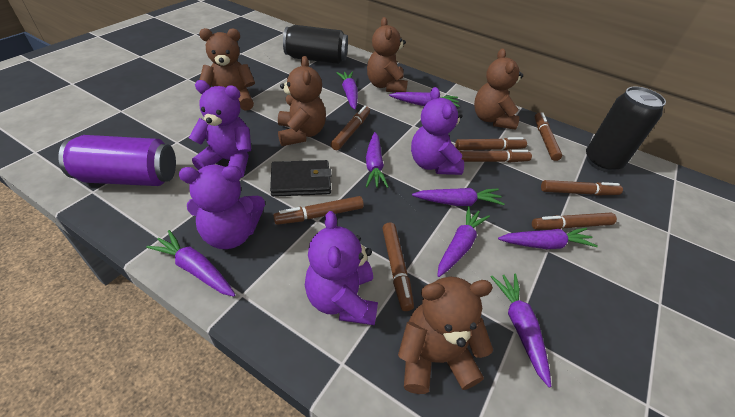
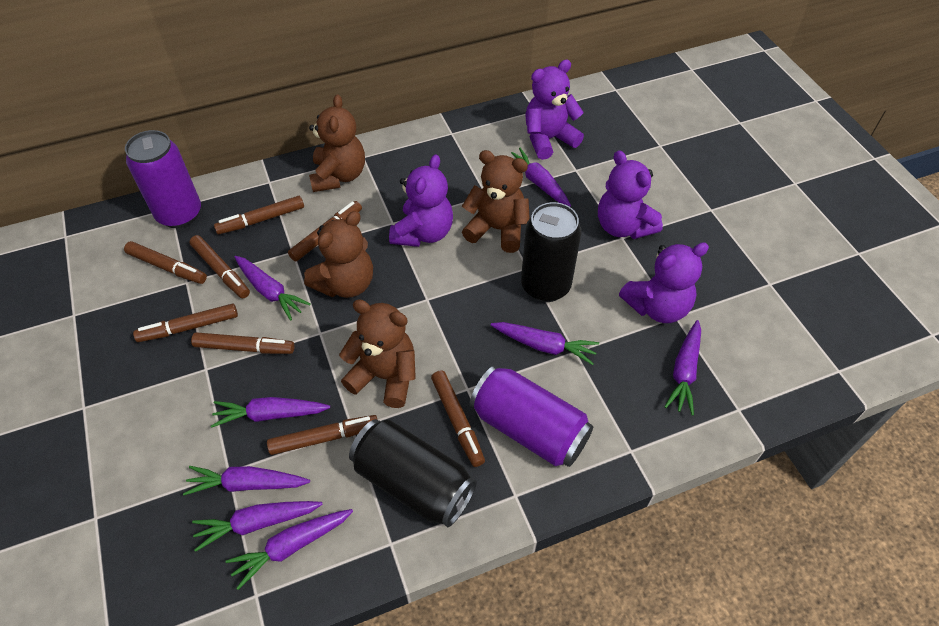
black wallet: 1 -> 0
brown teddy bear: 5 -> 4
purple can: 1 -> 2

